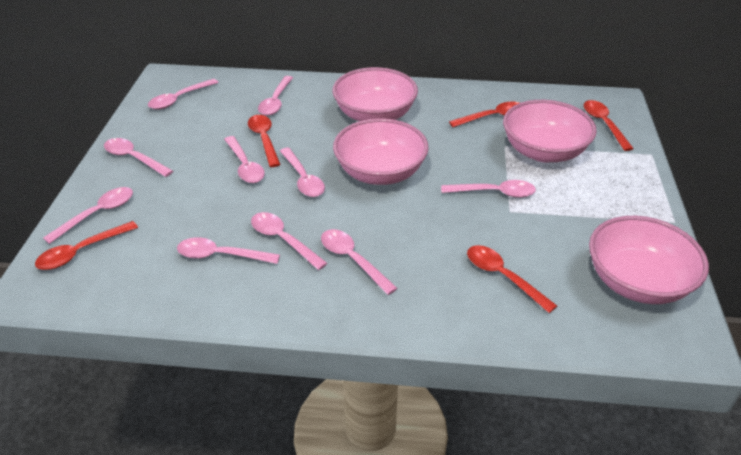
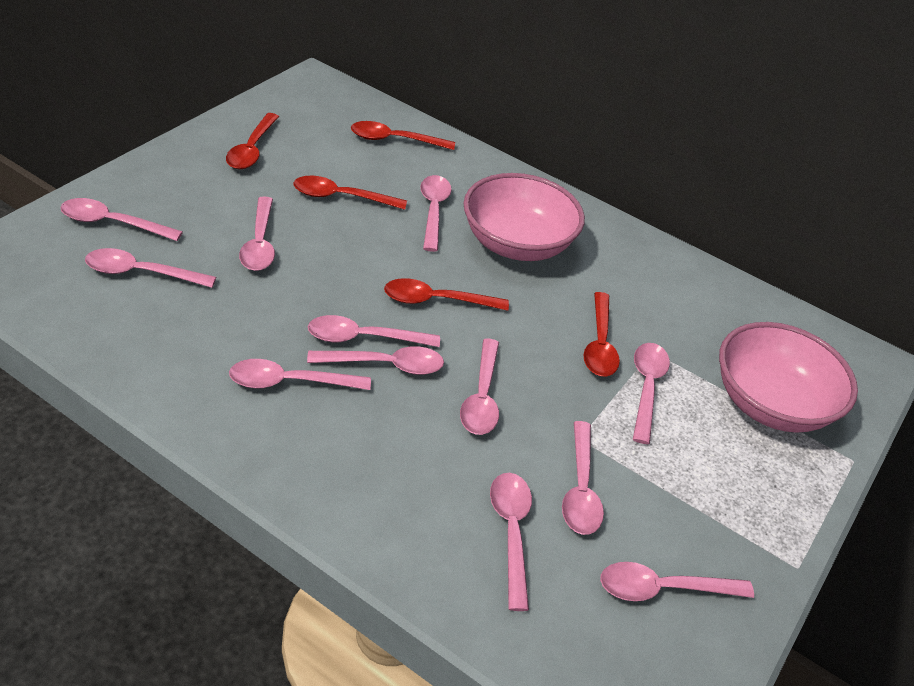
pink bowl: 4 -> 2
pink spoon: 10 -> 12

